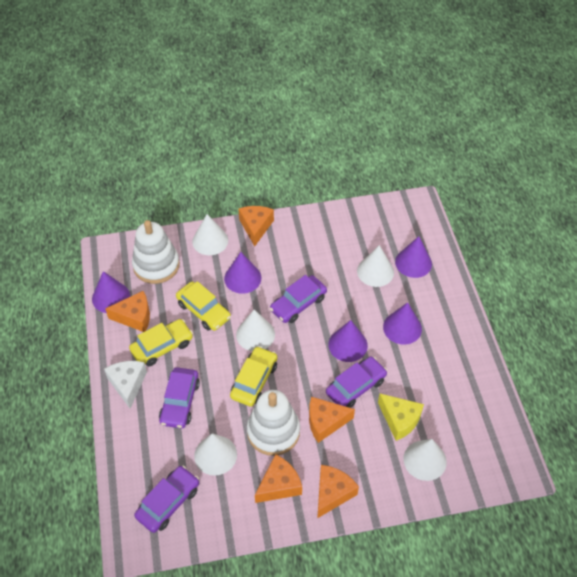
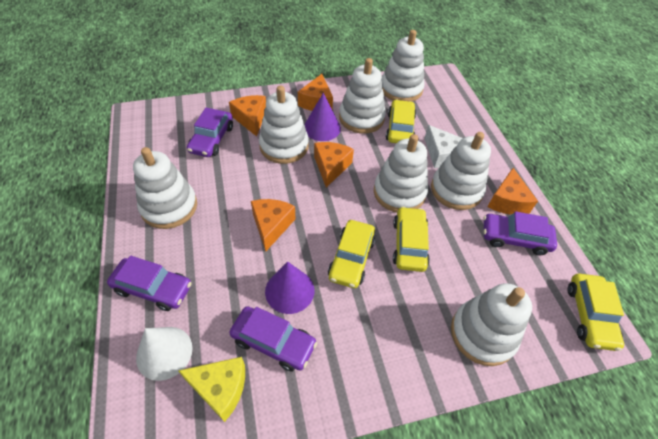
purple cone: 5 -> 2
white cone: 5 -> 1
white stacking toy: 2 -> 7
yellow car: 3 -> 4

